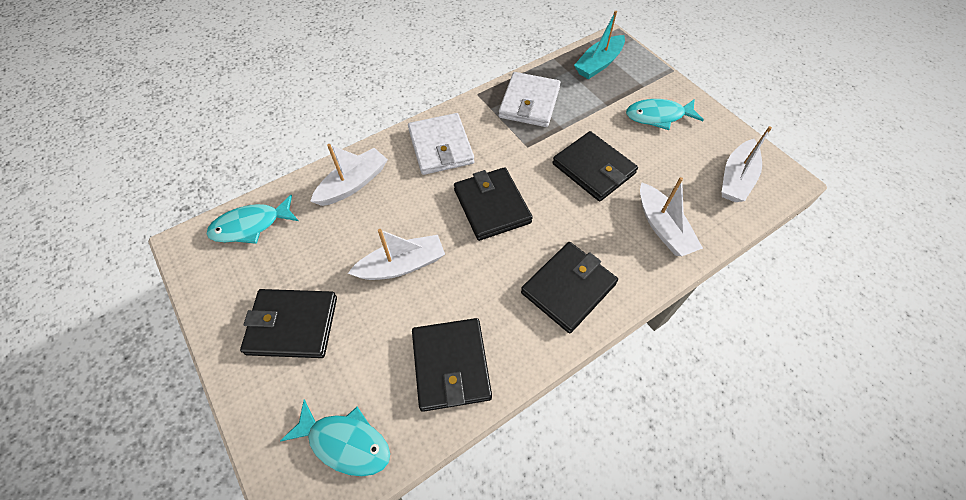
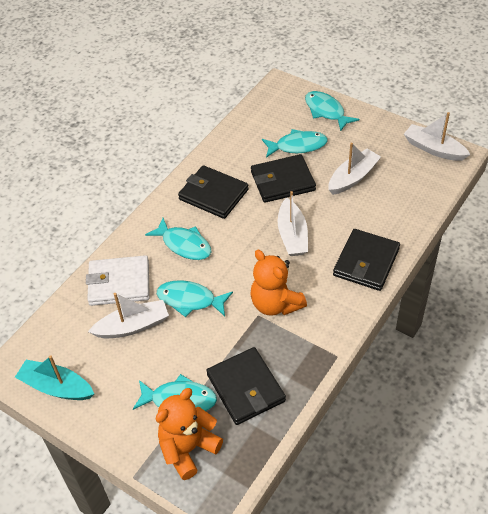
black wallet: 5 -> 4
orange teddy bear: 0 -> 2
turquoise fish: 3 -> 5
white wallet: 2 -> 1

